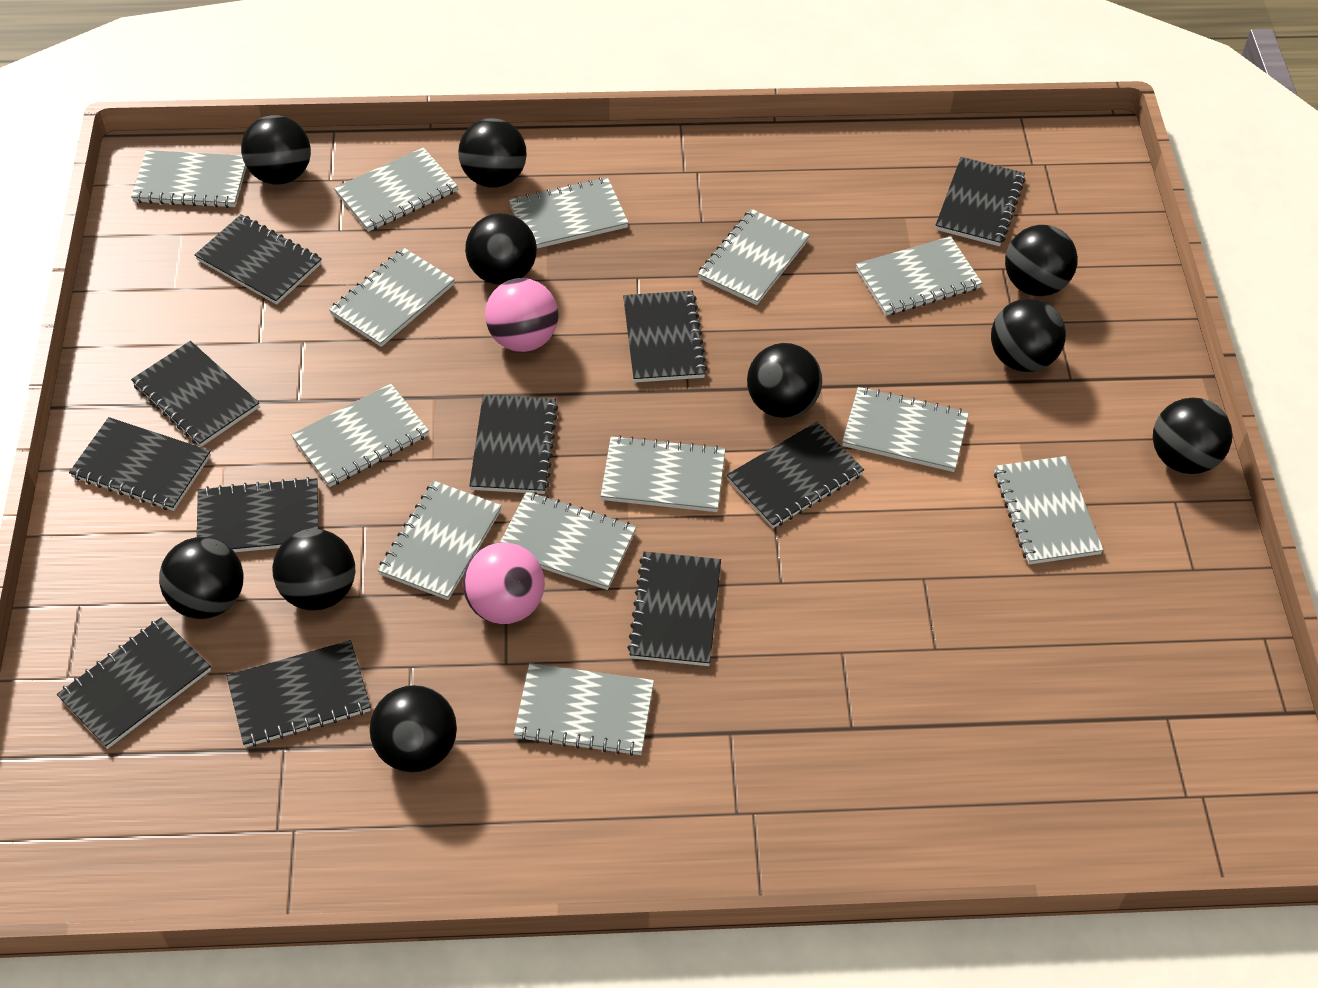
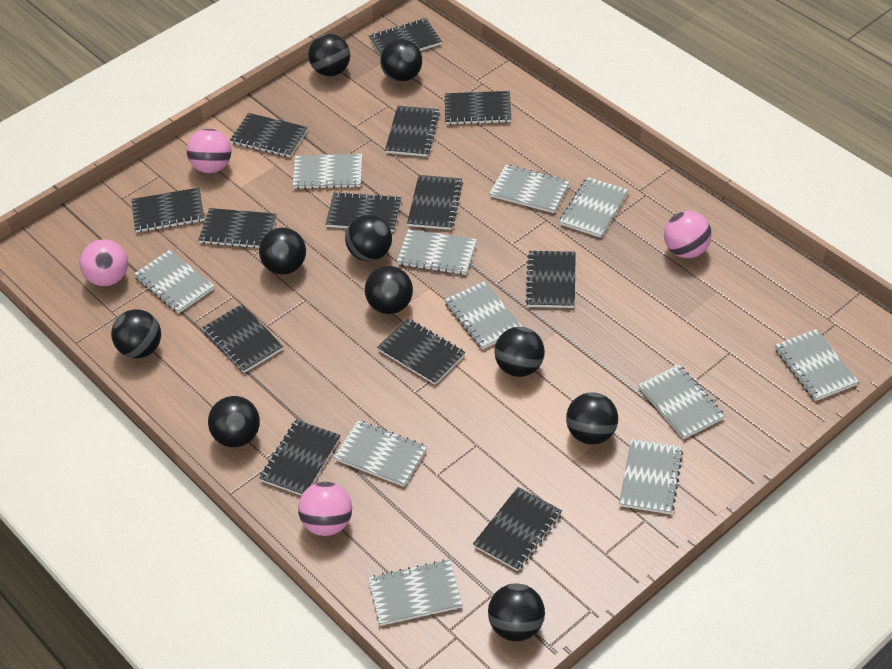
black notebook: 11 -> 13
grey notebook: 13 -> 11
pink ball: 2 -> 4

